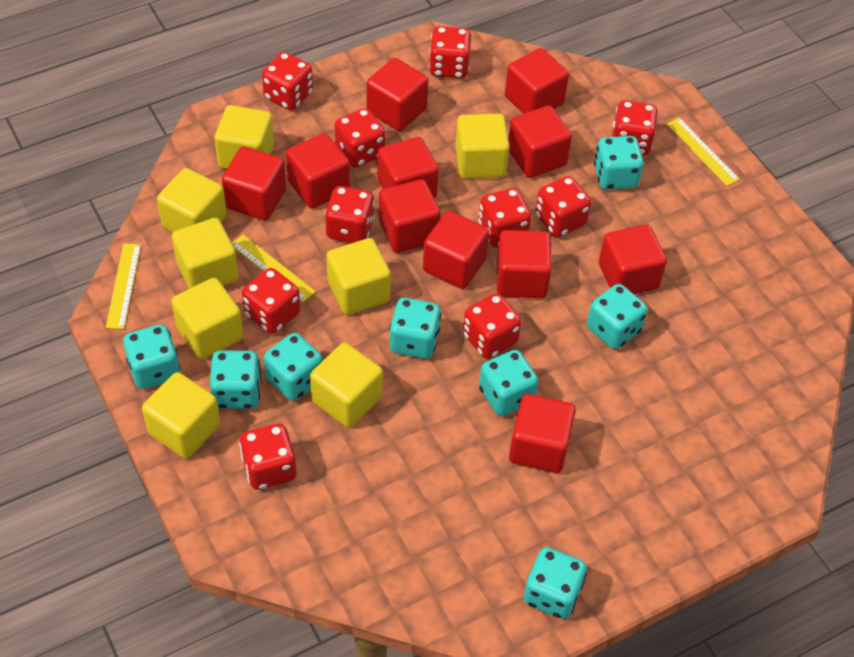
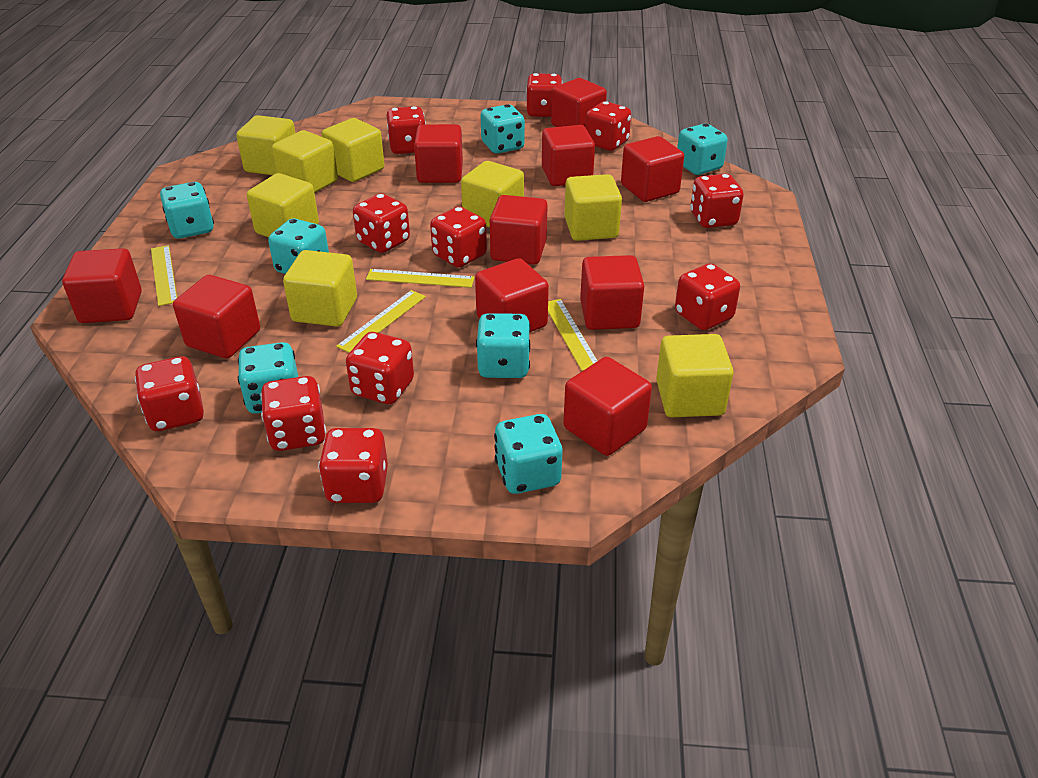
red cube: 11 -> 10
red dice: 10 -> 11
turquoise dice: 8 -> 7
yellow ruler: 3 -> 4

